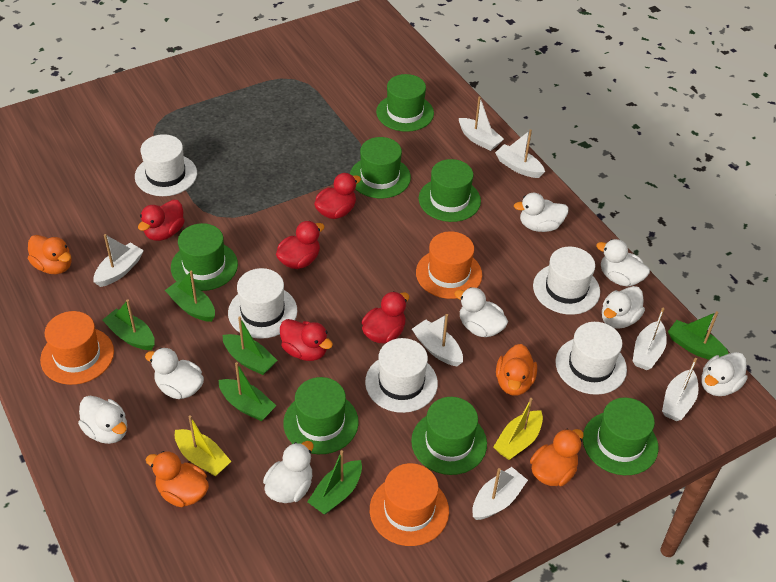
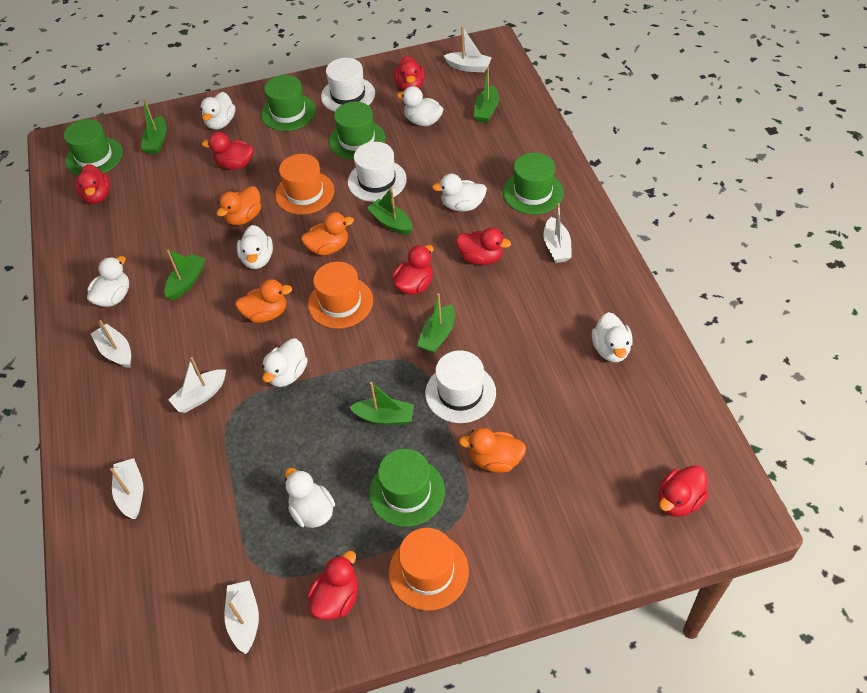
green hat: 7 -> 5
red duck: 5 -> 7
white boat: 7 -> 6
white hat: 5 -> 3
yellow boat: 2 -> 0

